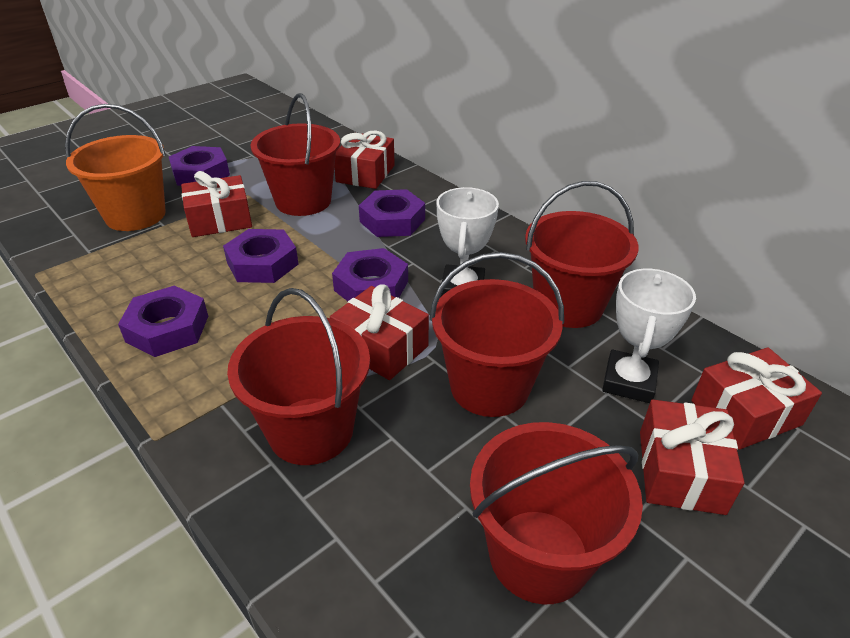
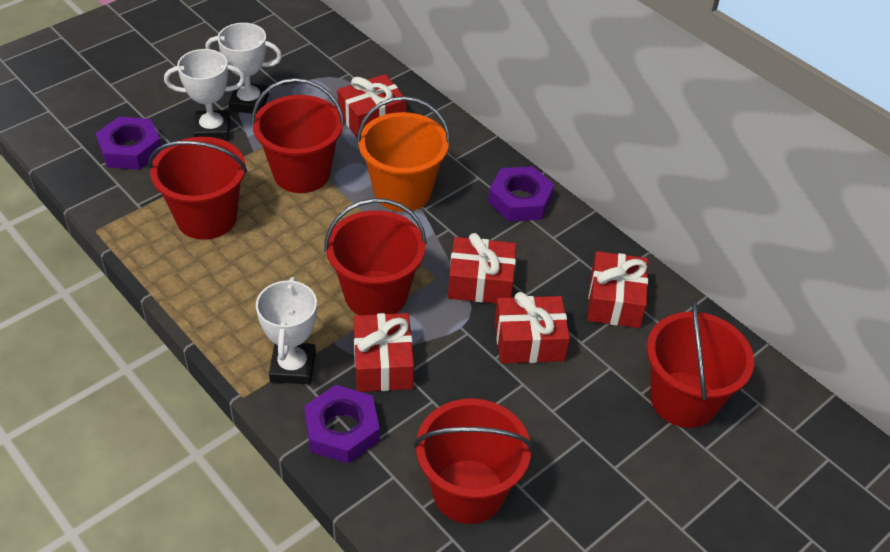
purple nut: 5 -> 3
white trophy: 2 -> 3

